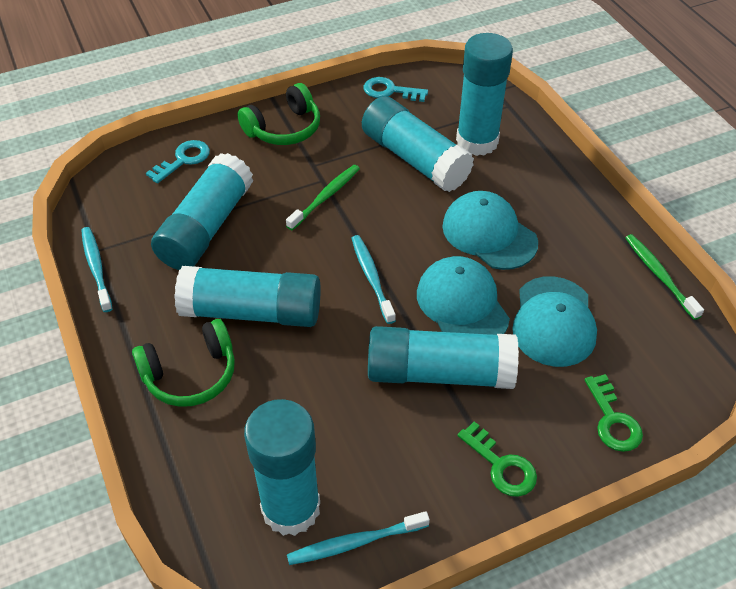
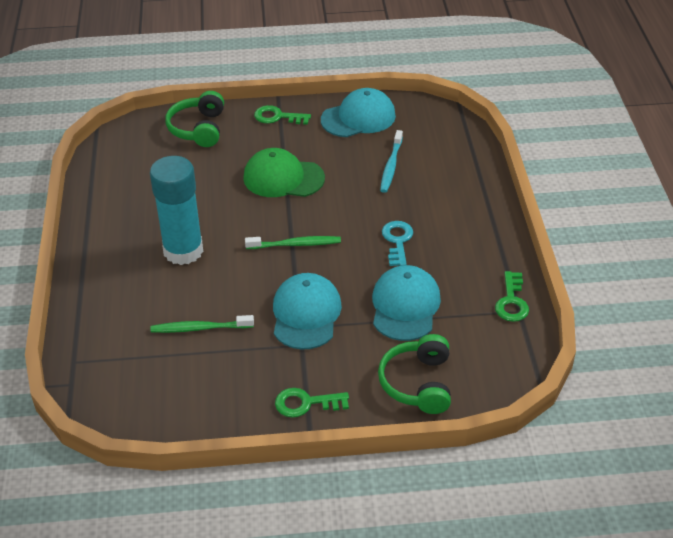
green cap: 0 -> 1
green key: 2 -> 3
turquoise glue stick: 6 -> 1
turquoise key: 2 -> 1
turquoise toothbrush: 3 -> 1

